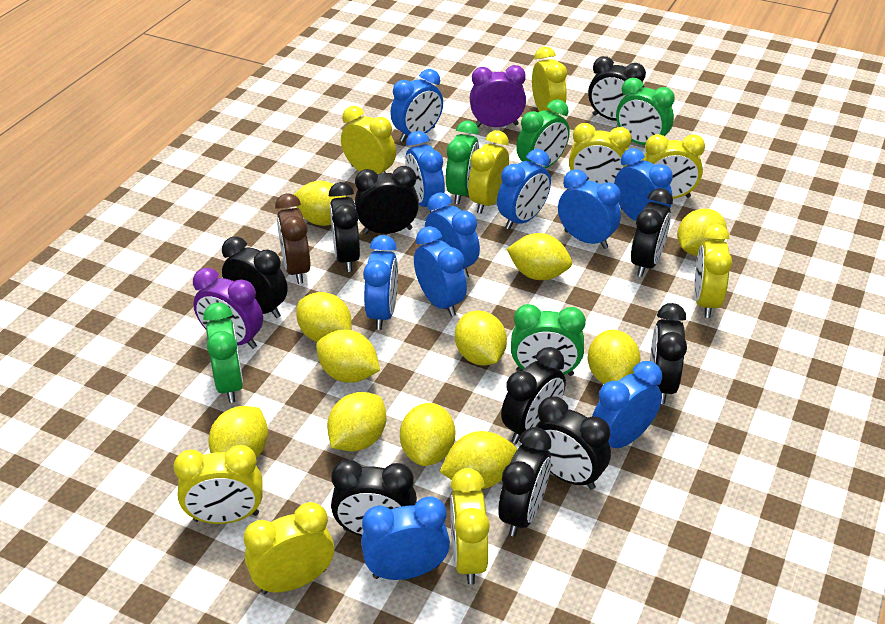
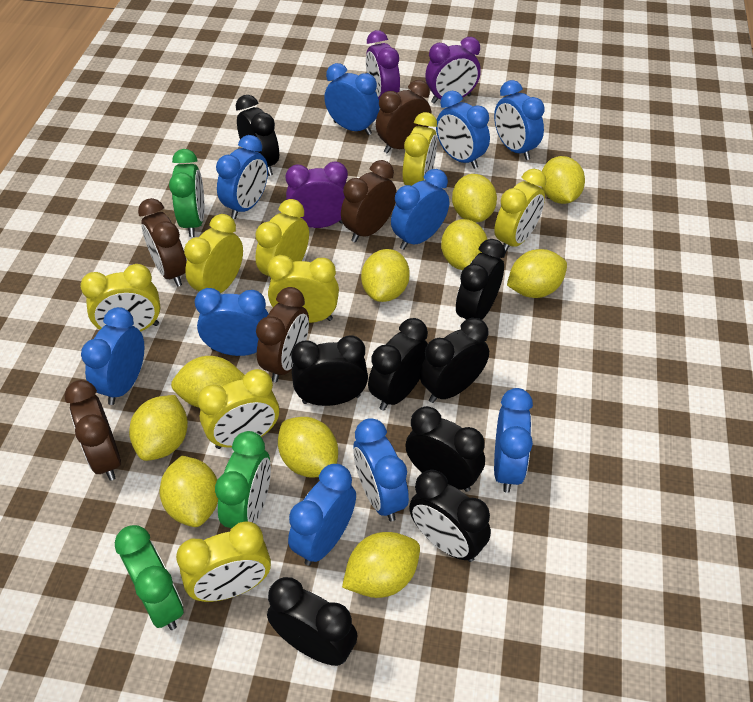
black clock: 10 -> 8
brown clock: 1 -> 5
green clock: 5 -> 3
purple clock: 2 -> 3
yellow clock: 9 -> 8
yellow lemon: 11 -> 10

